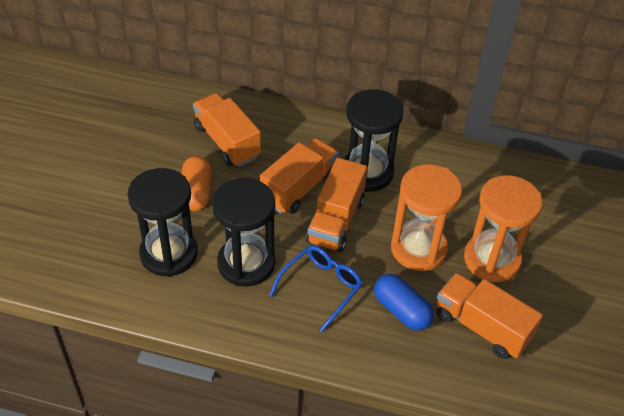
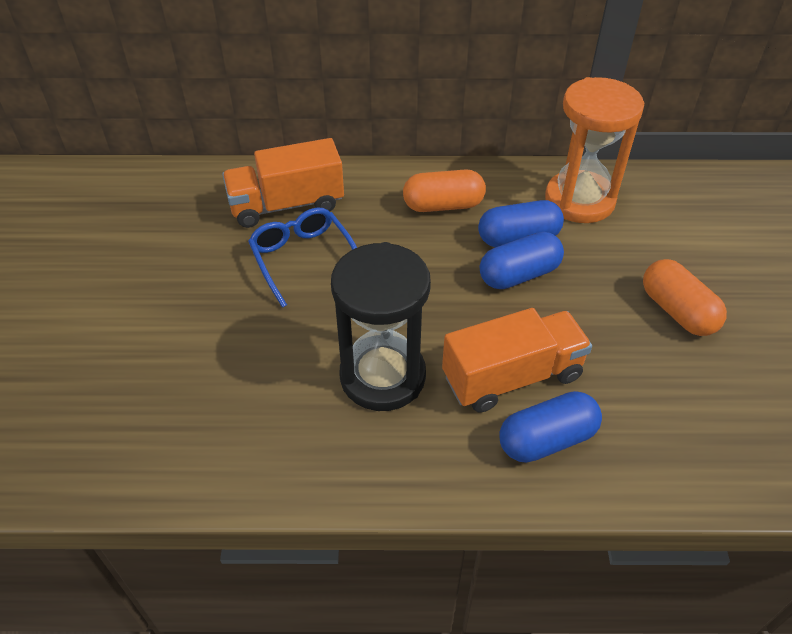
black hourglass: 3 -> 1
blue capsule: 1 -> 3
orange capsule: 1 -> 2
orange hourglass: 2 -> 1
orange truck: 4 -> 2

